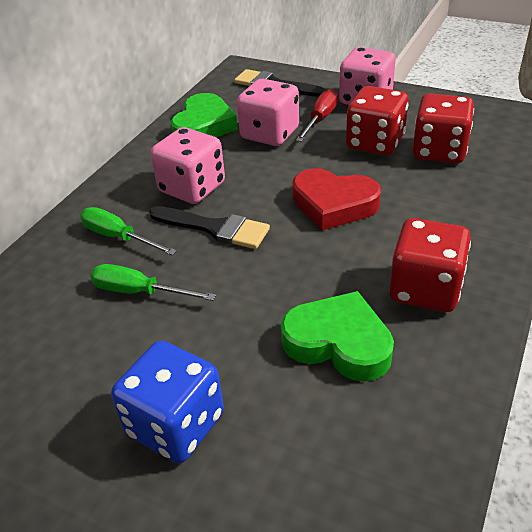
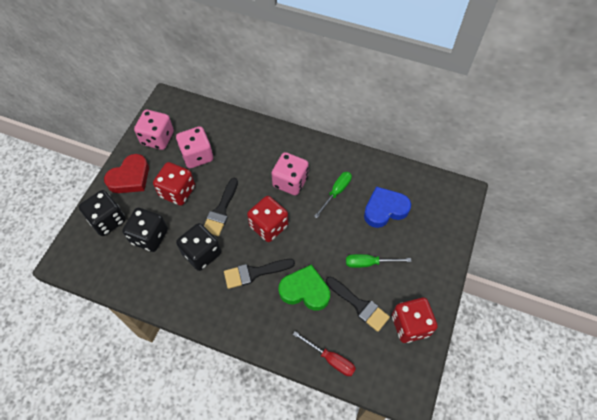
black brush: 2 -> 3
black dice: 0 -> 3
blue dice: 1 -> 0
blue heart: 0 -> 1
green heart: 2 -> 1

